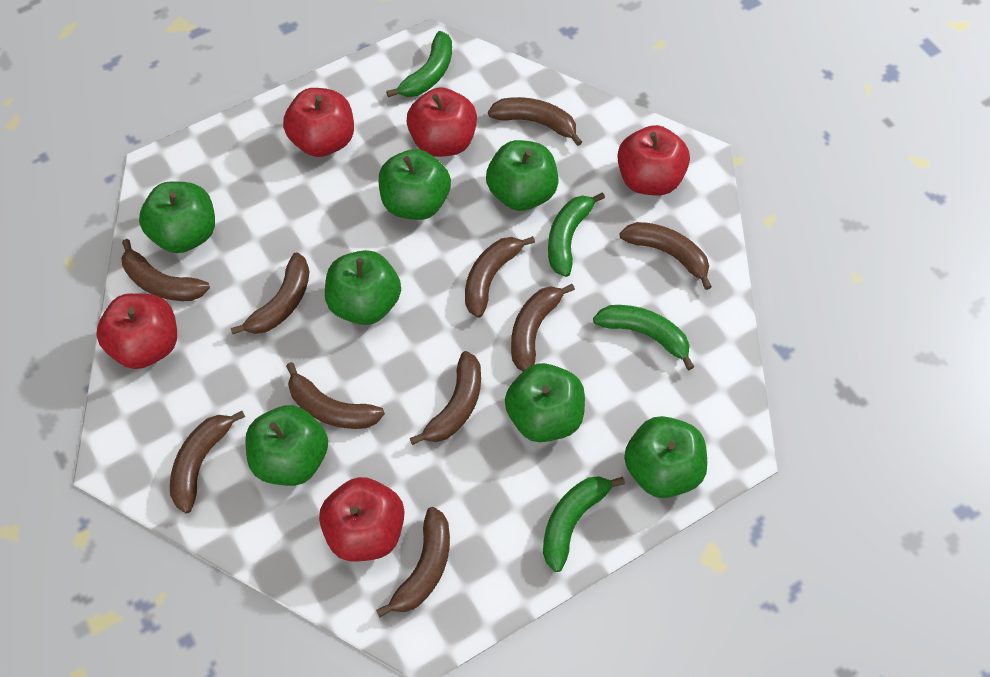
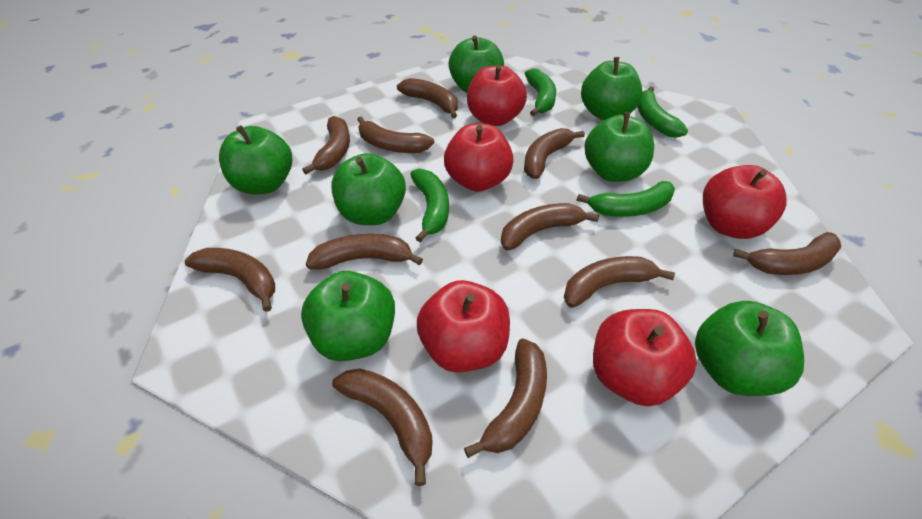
brown banana: 10 -> 11

